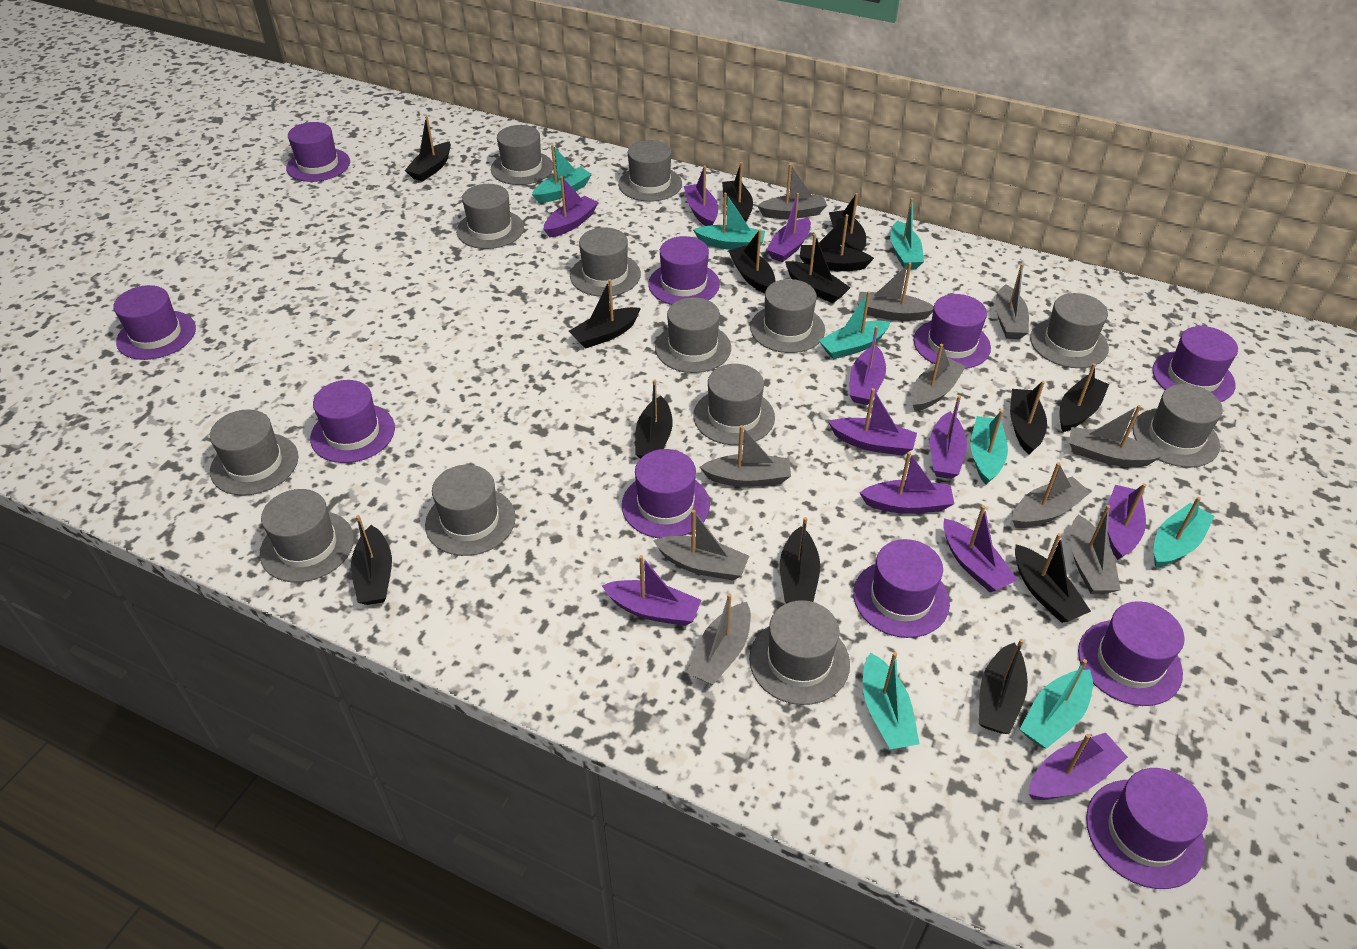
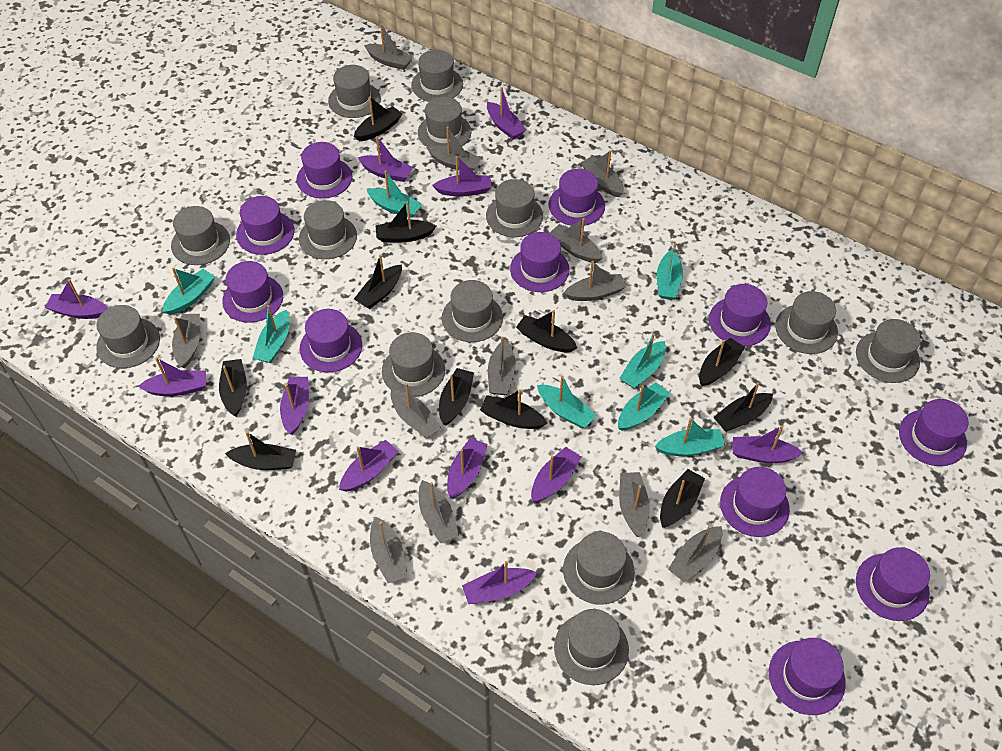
black boat: 14 -> 11
grey boat: 10 -> 12
purple hat: 10 -> 11

